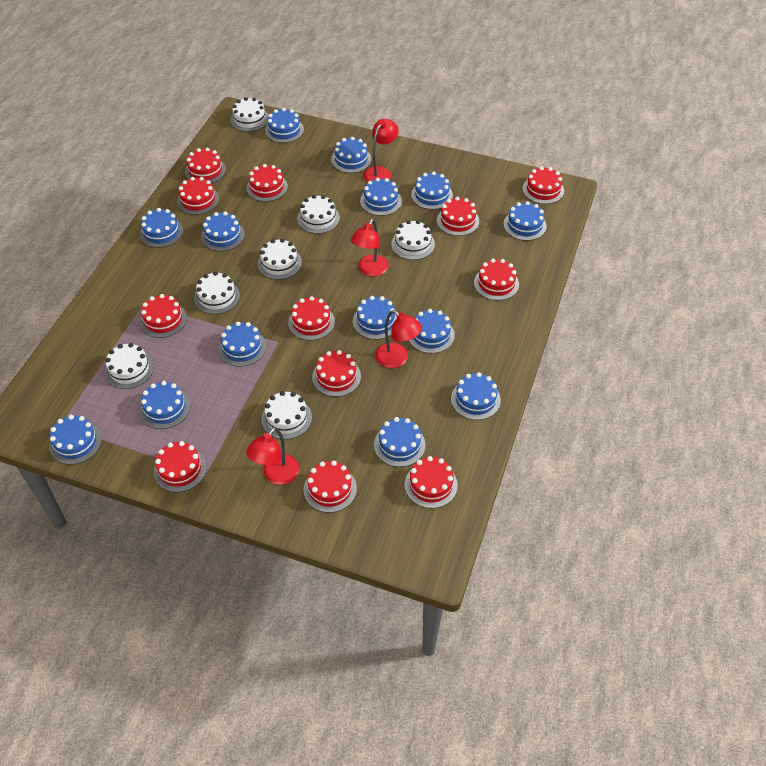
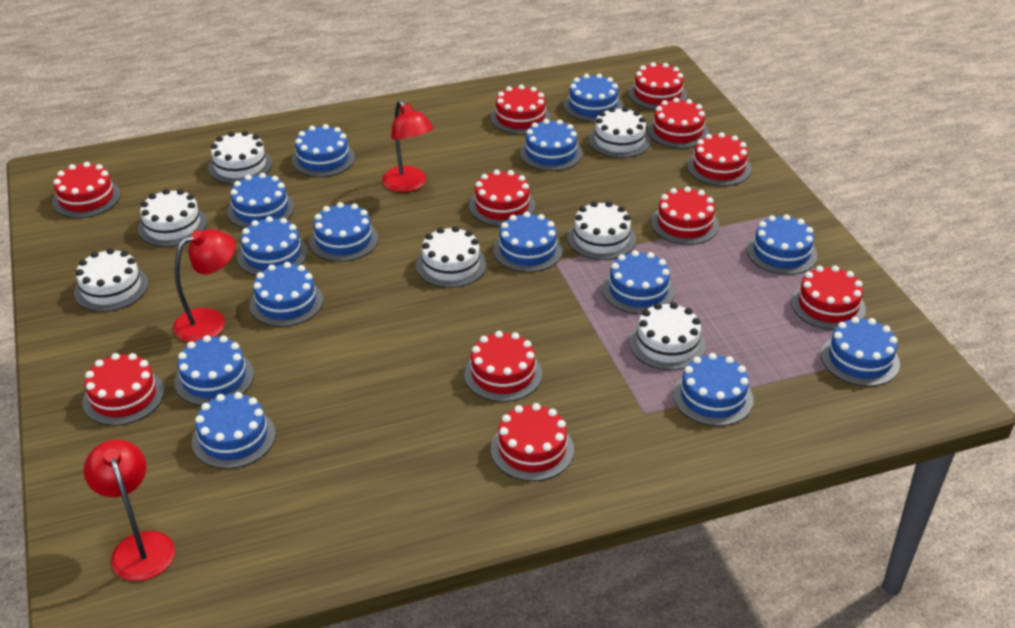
red cake: 12 -> 11
red lamp: 4 -> 3

